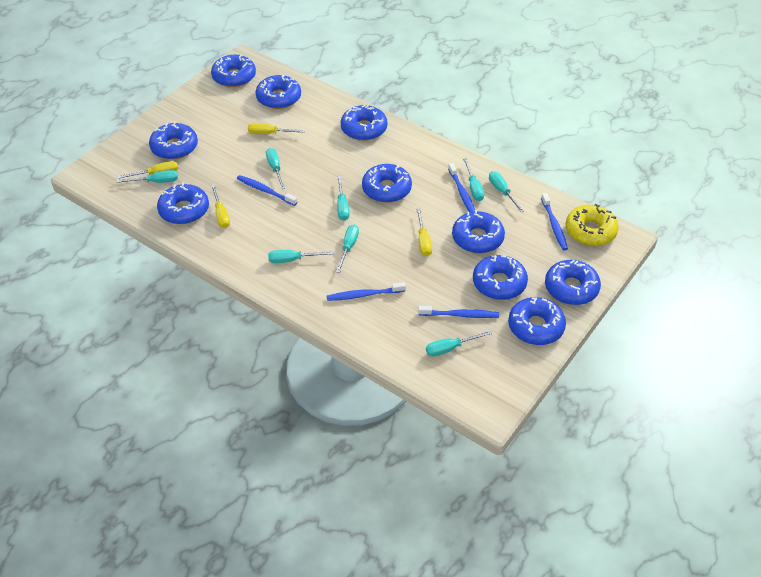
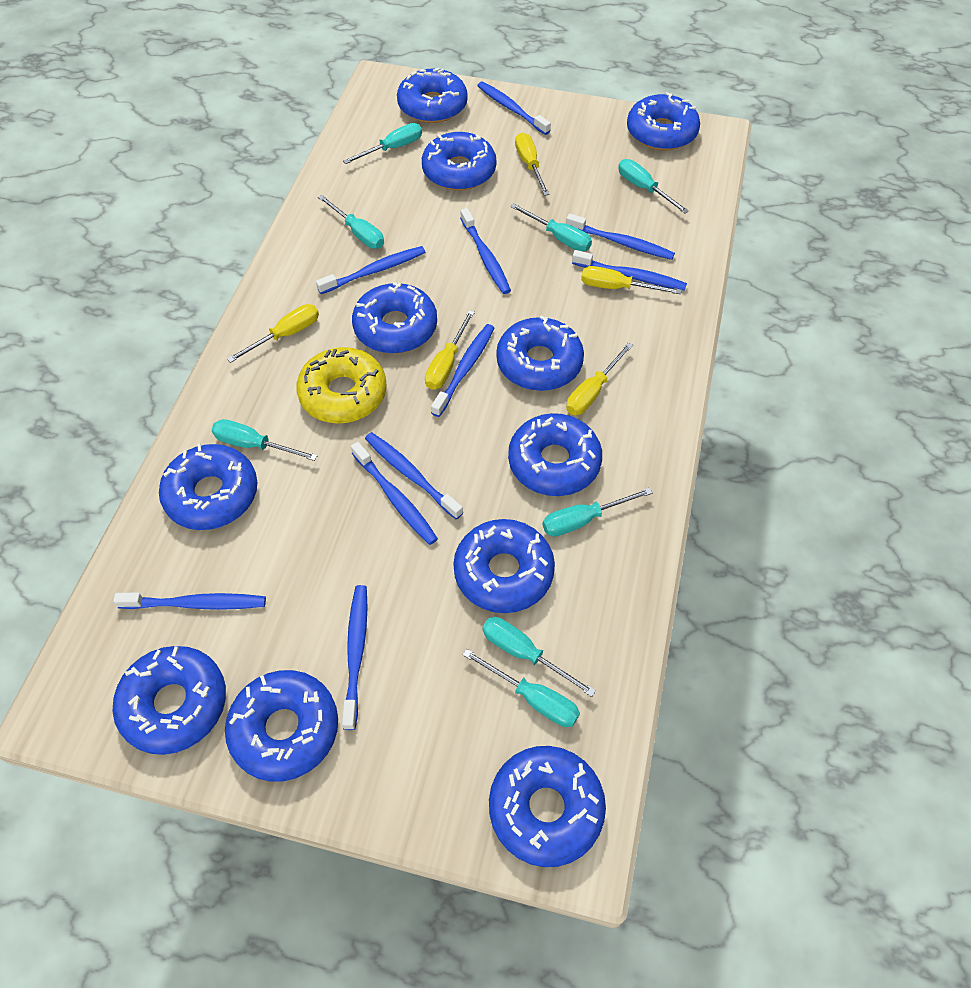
blue donut: 10 -> 11
blue toothbrush: 5 -> 10
yellow screwdriver: 4 -> 5

